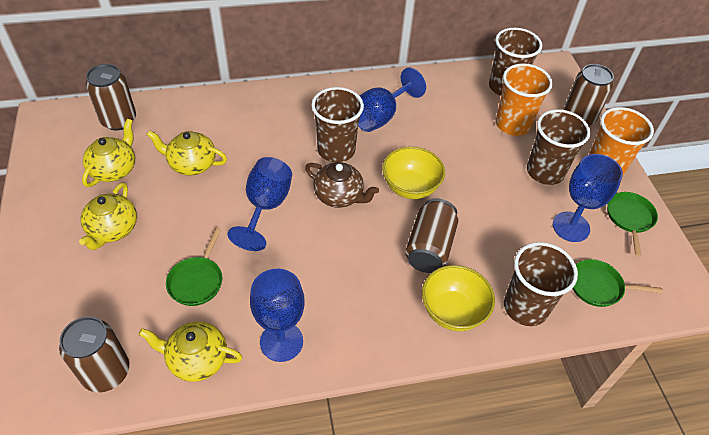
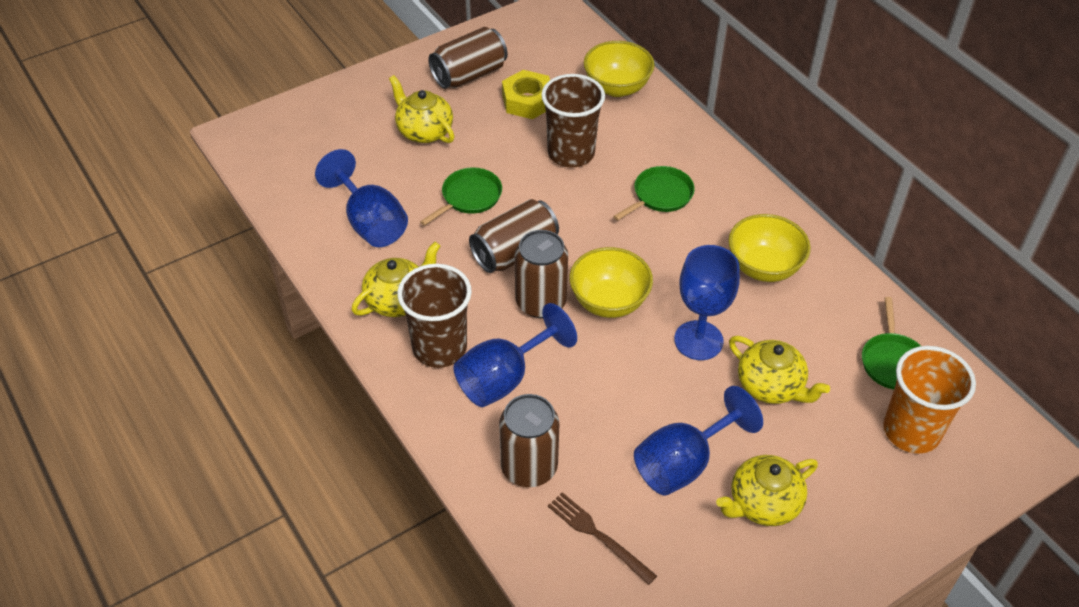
brown cup: 4 -> 2
brown fork: 0 -> 1
brown teapot: 1 -> 0
orange cup: 2 -> 1
yellow bowl: 2 -> 3
yellow nut: 0 -> 1

